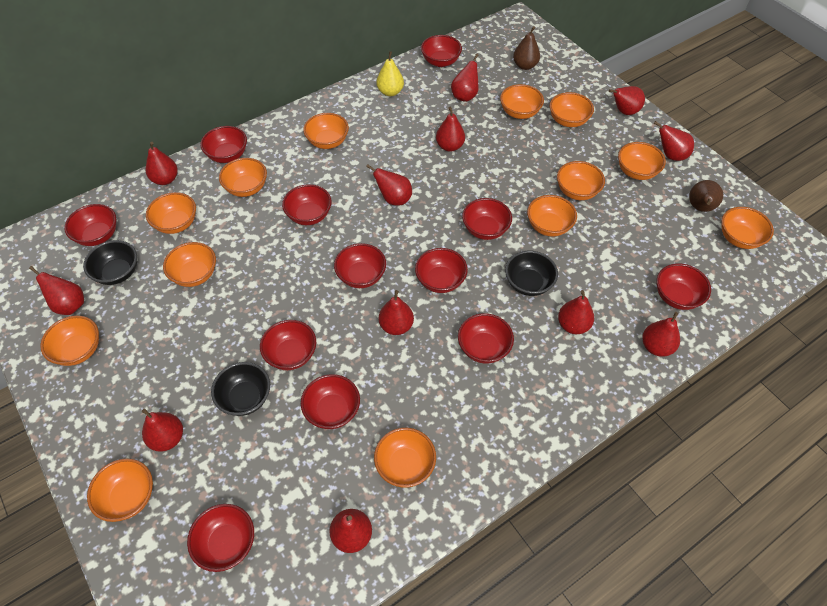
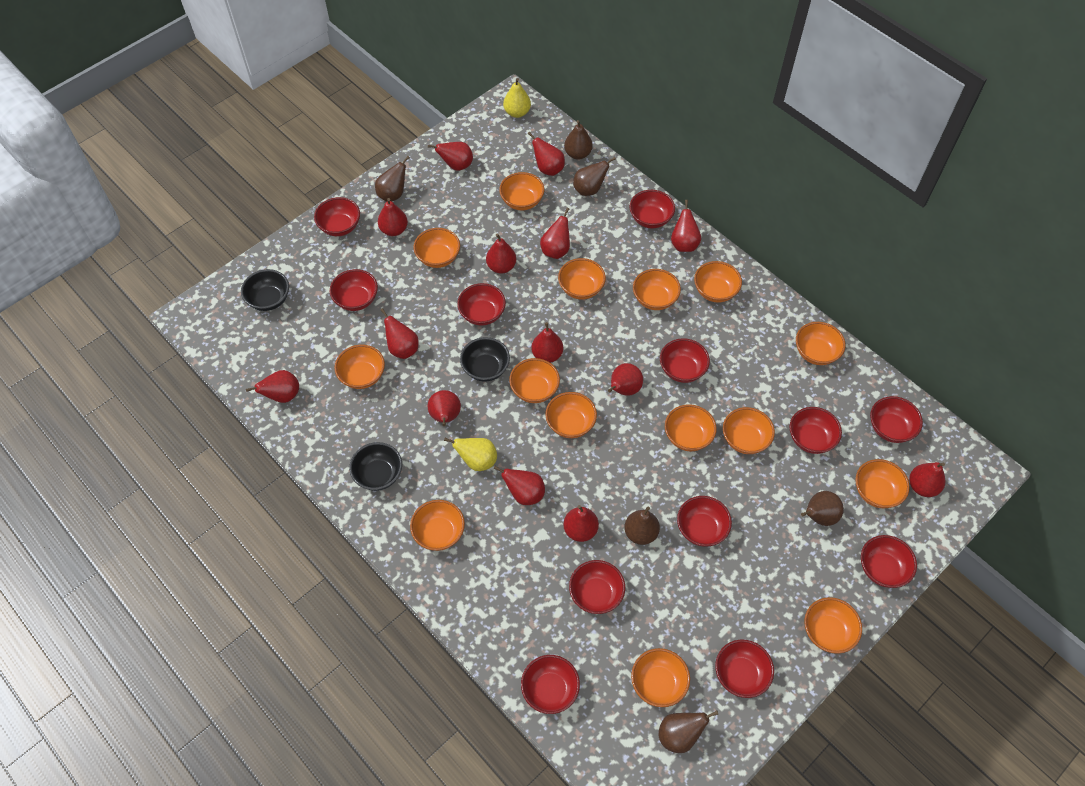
brown pear: 2 -> 6
orange bowl: 13 -> 15
red pear: 12 -> 14
yellow pear: 1 -> 2

